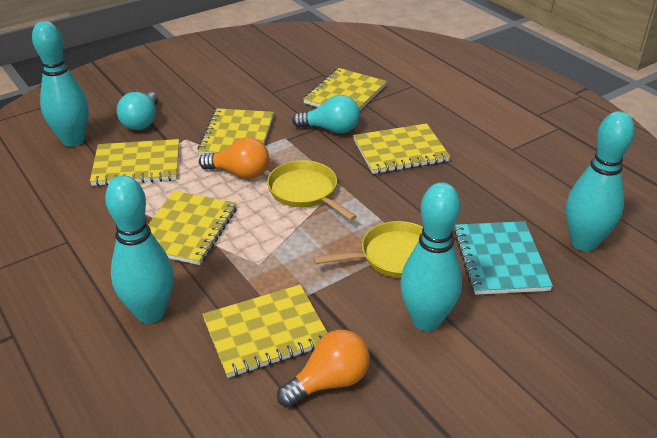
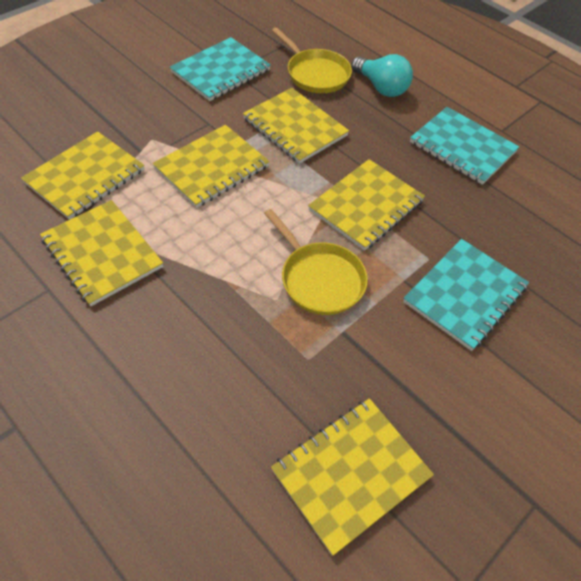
orange light bulb: 2 -> 0
turquoise bowling pin: 4 -> 0
turquoise light bulb: 2 -> 1
turquoise notebook: 1 -> 3

